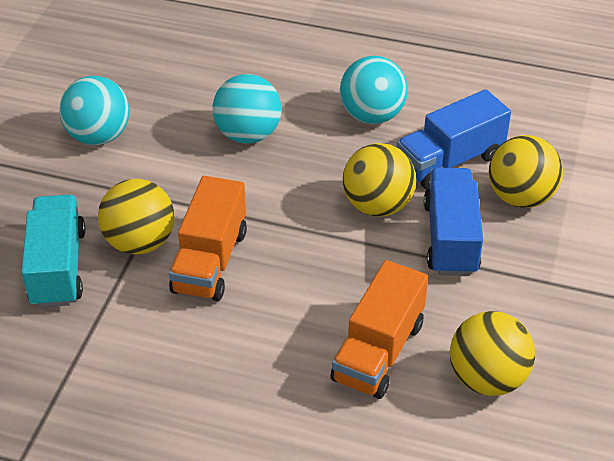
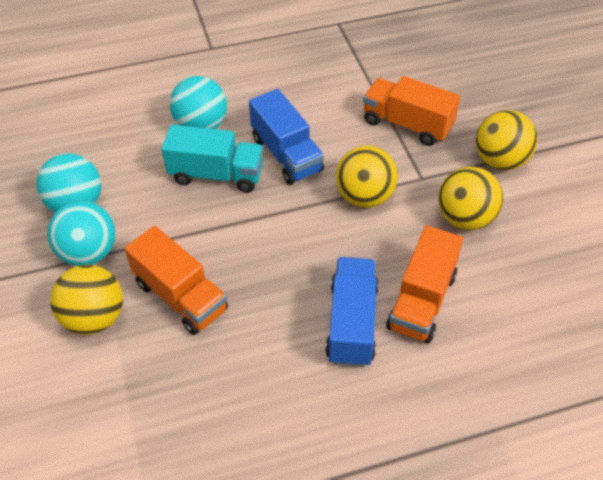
orange truck: 2 -> 3

